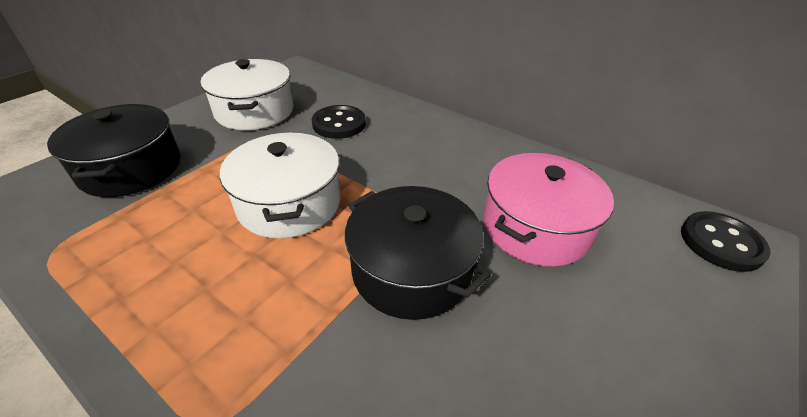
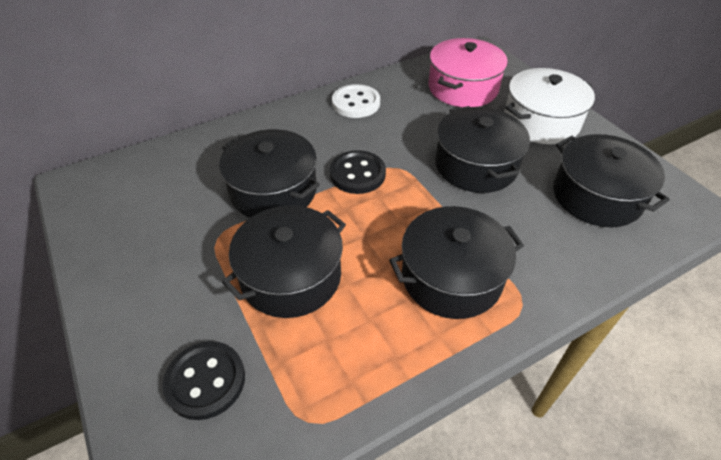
black pot: 2 -> 5
white button: 0 -> 1
white pot: 2 -> 1

